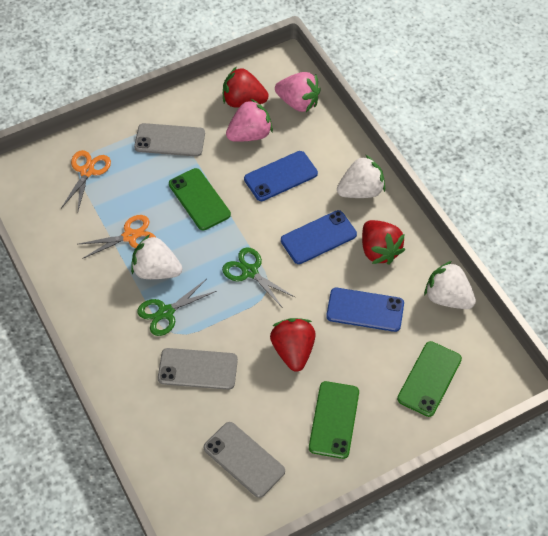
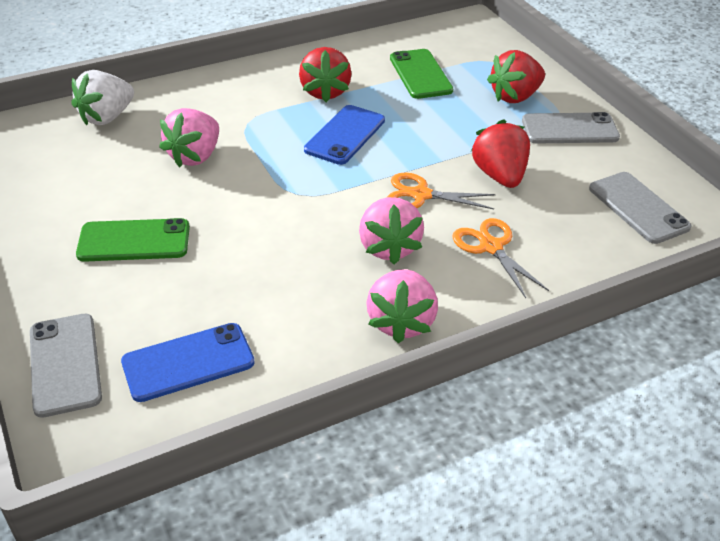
blue phone: 3 -> 2
green phone: 3 -> 2
green scissors: 2 -> 0
pink strawberry: 2 -> 3
white strawberry: 3 -> 1

